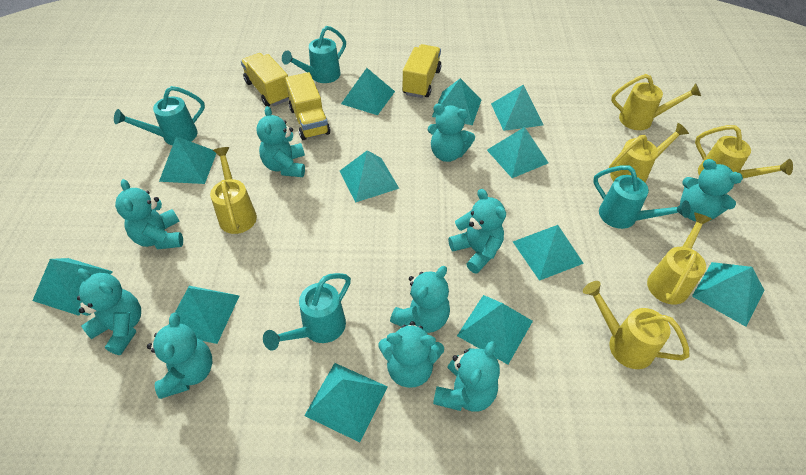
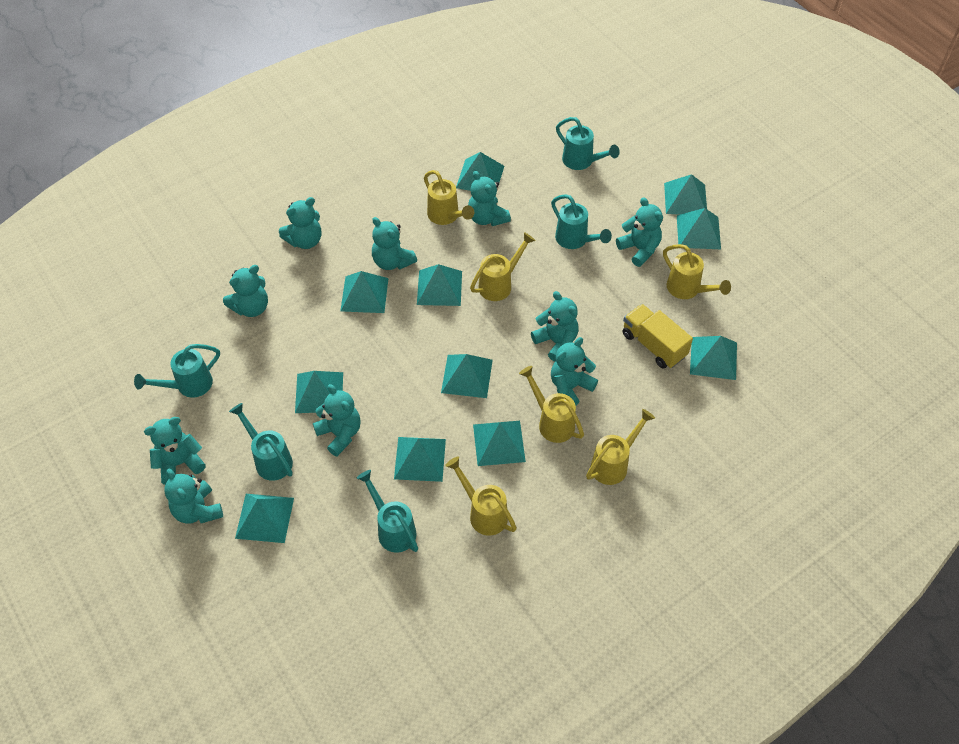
turquoise pyramid: 12 -> 11
turquoise watering can: 4 -> 5
yellow truck: 3 -> 1

